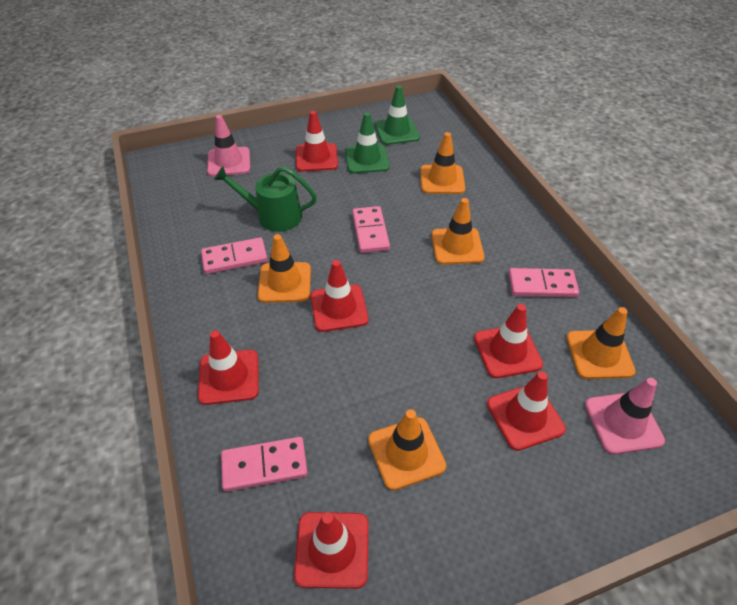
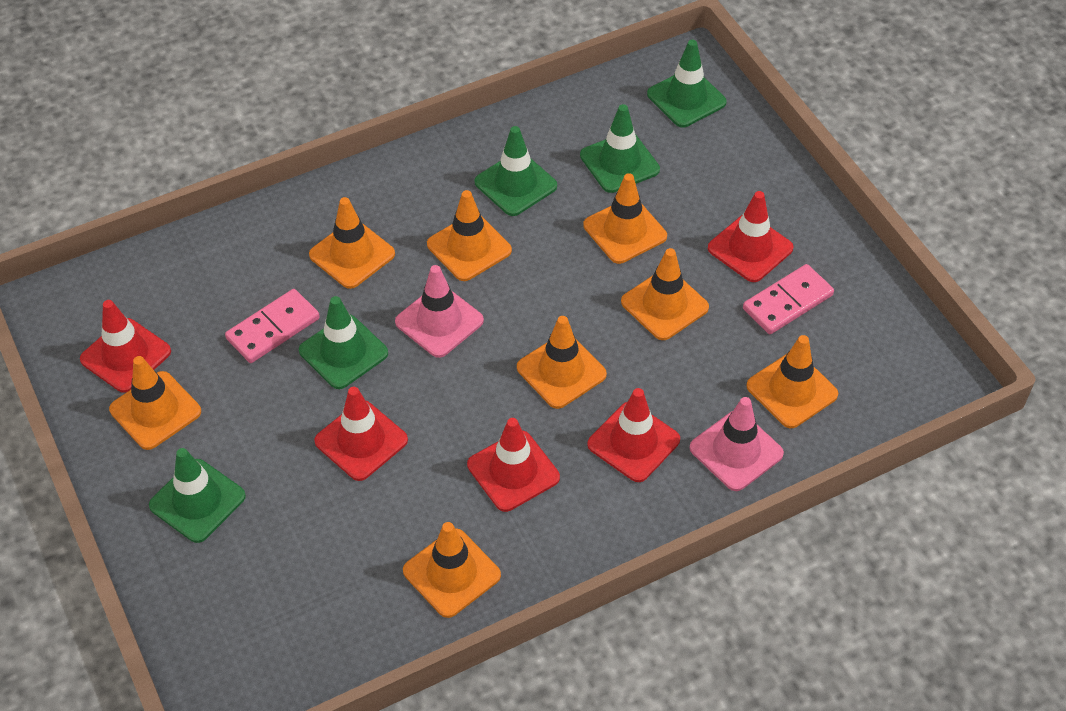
green traffic cone: 2 -> 5
green watering can: 1 -> 0
orange traffic cone: 5 -> 8
pink domino: 4 -> 2
red traffic cone: 6 -> 5

